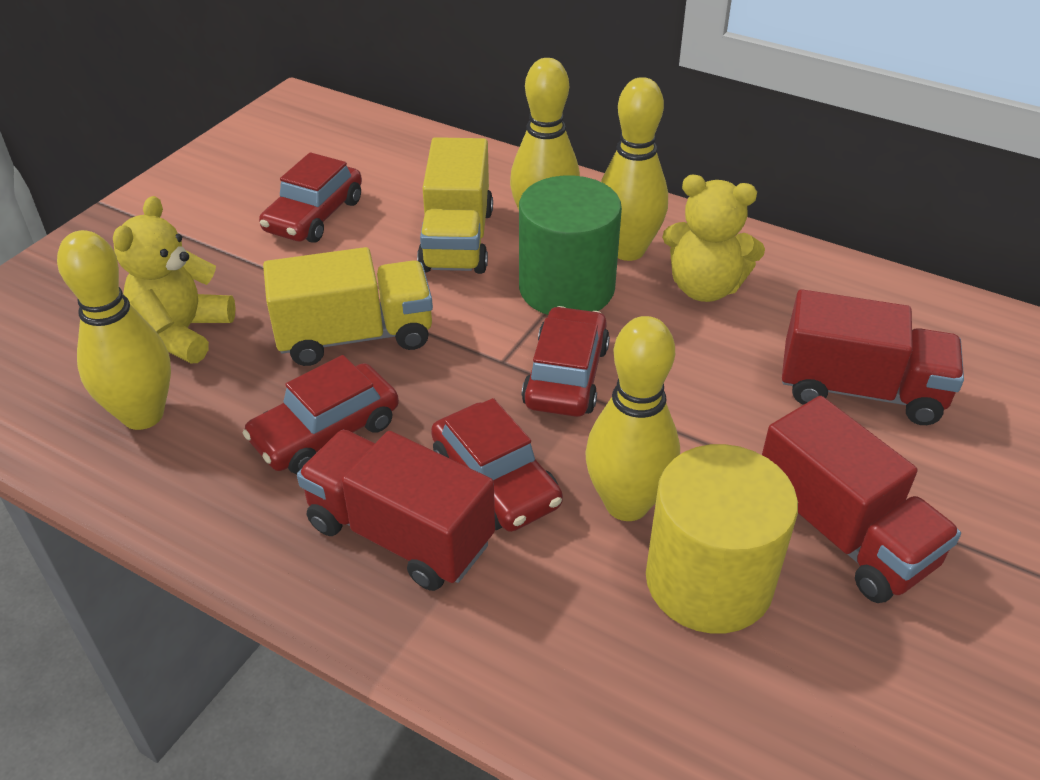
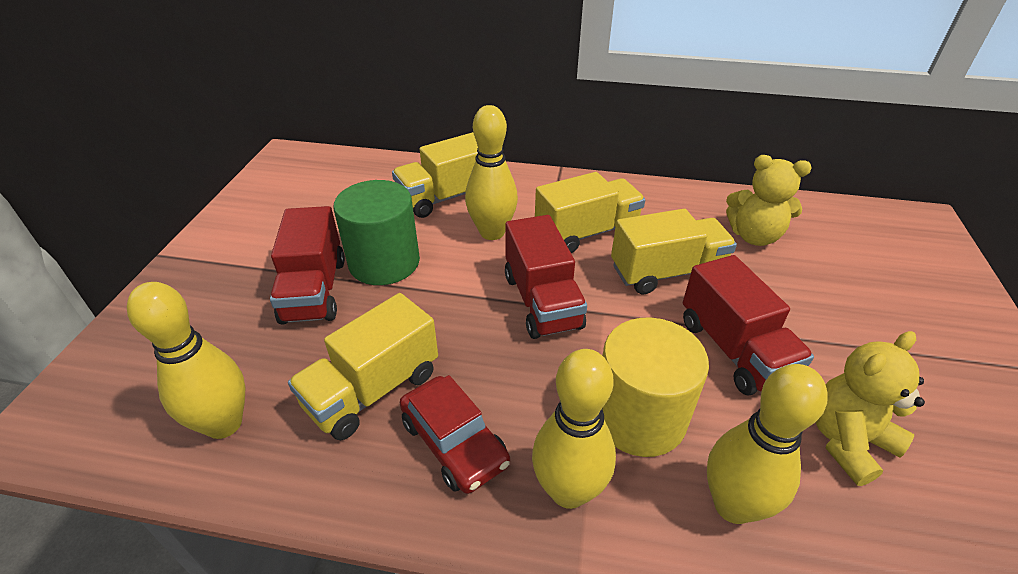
red car: 4 -> 1
yellow truck: 2 -> 4

